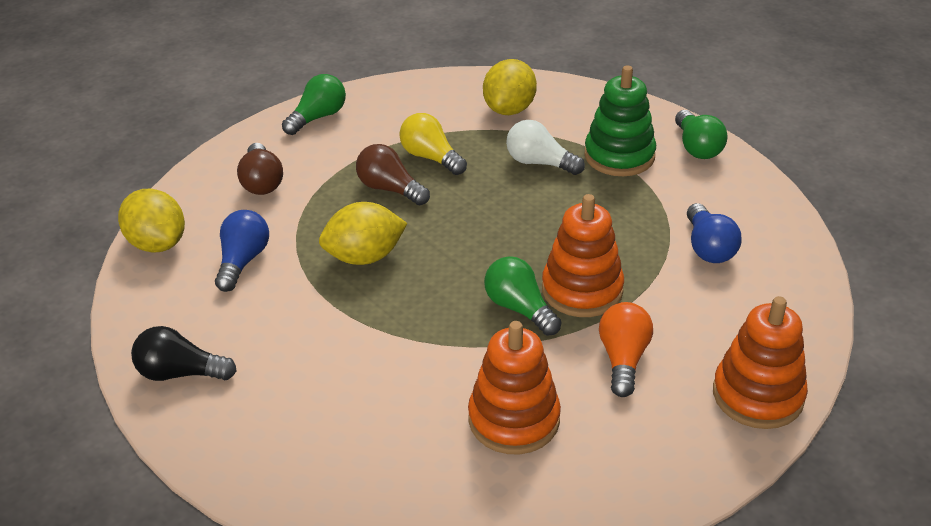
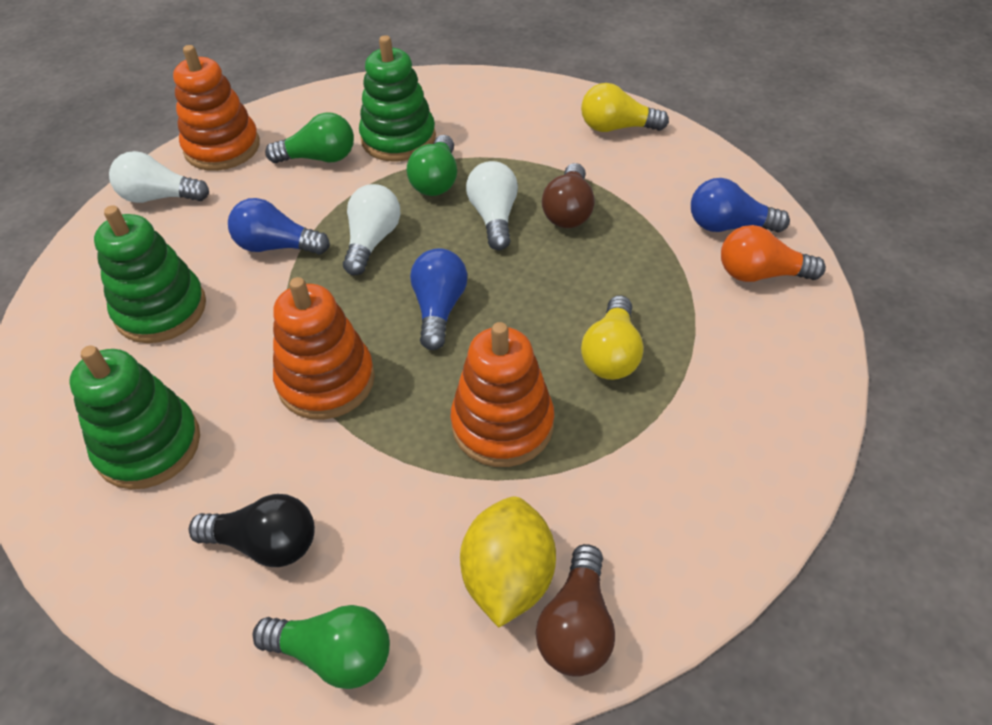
blue light bulb: 2 -> 3
green stacking toy: 1 -> 3
white light bulb: 1 -> 3
yellow lemon: 3 -> 1
yellow light bulb: 1 -> 2

